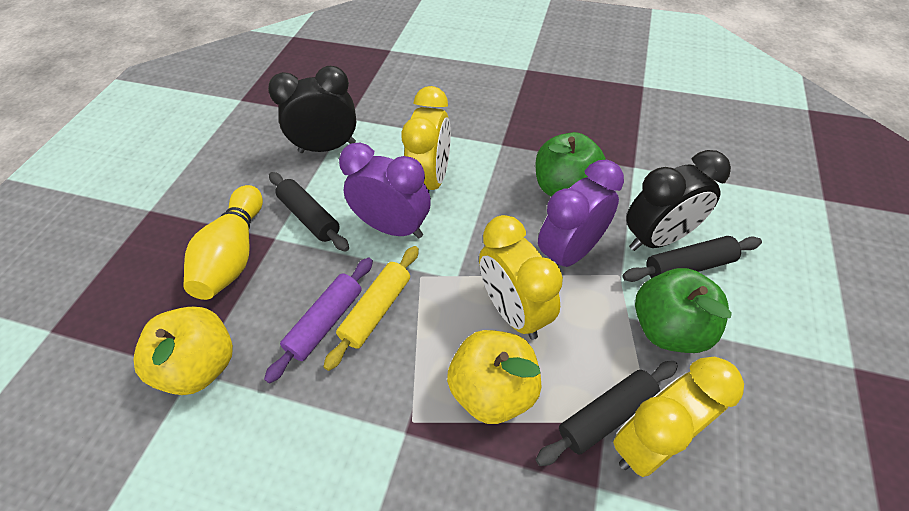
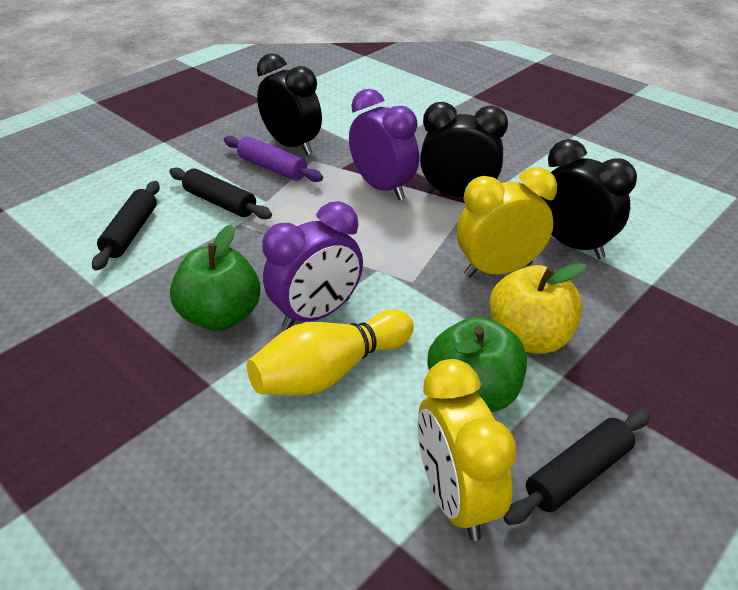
black clock: 2 -> 3
yellow apple: 2 -> 1
yellow clock: 3 -> 2
yellow rolling pin: 1 -> 0

